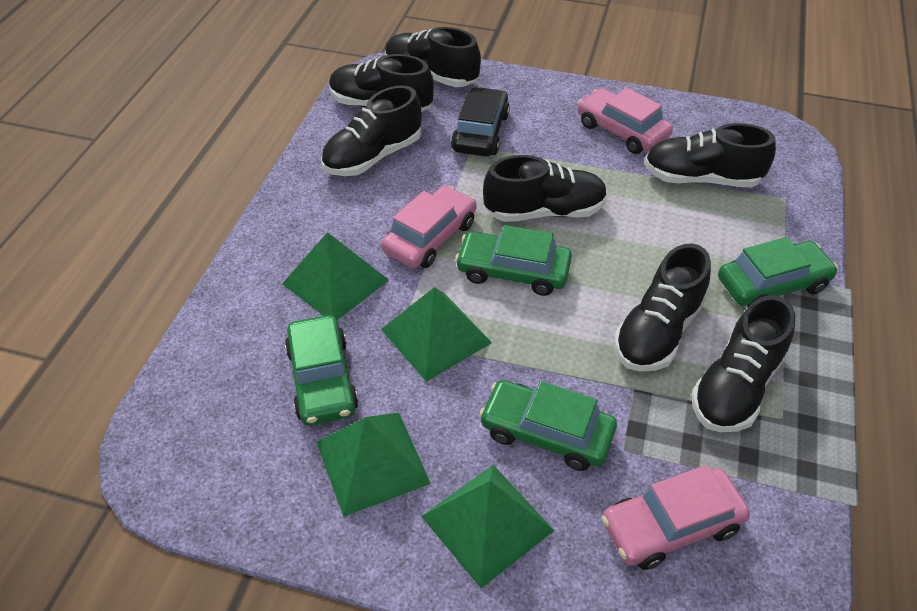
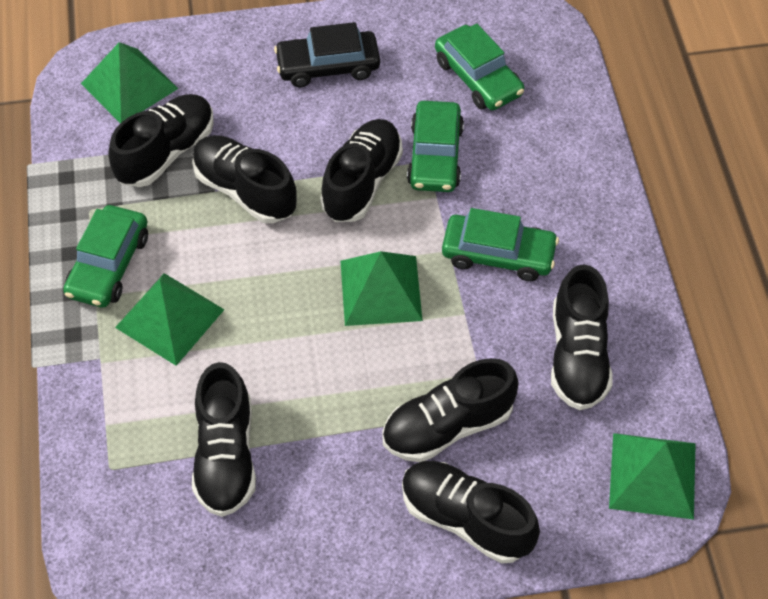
pink car: 3 -> 0

